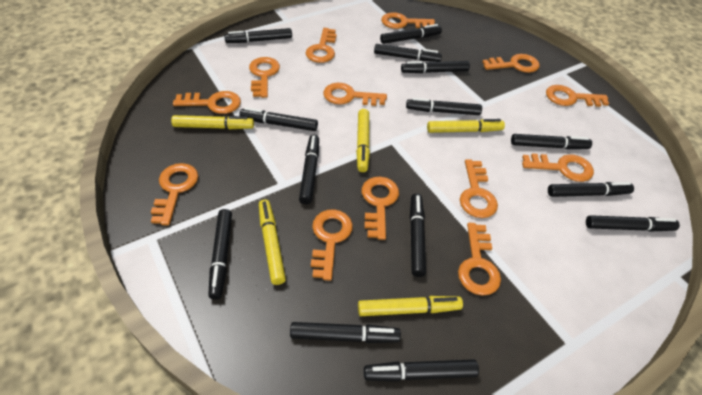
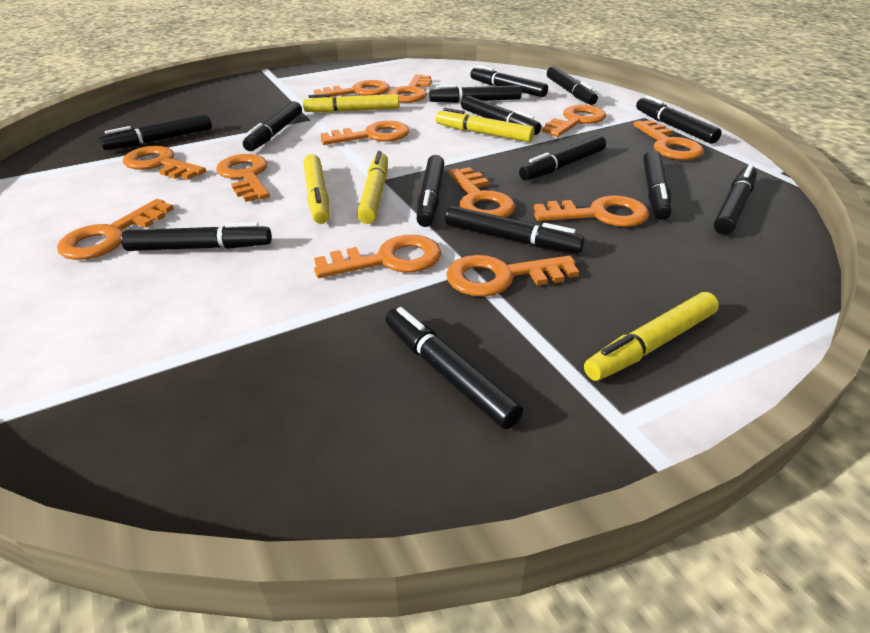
orange key: 13 -> 12

